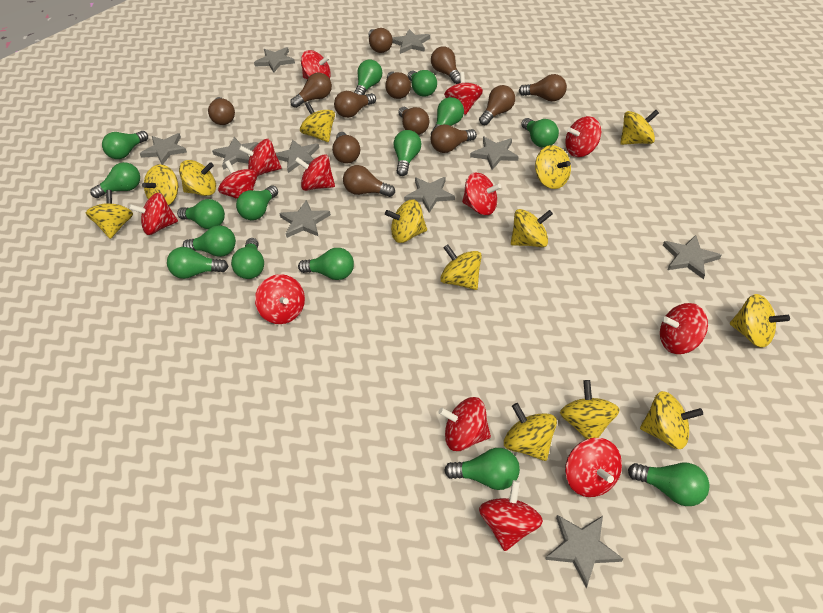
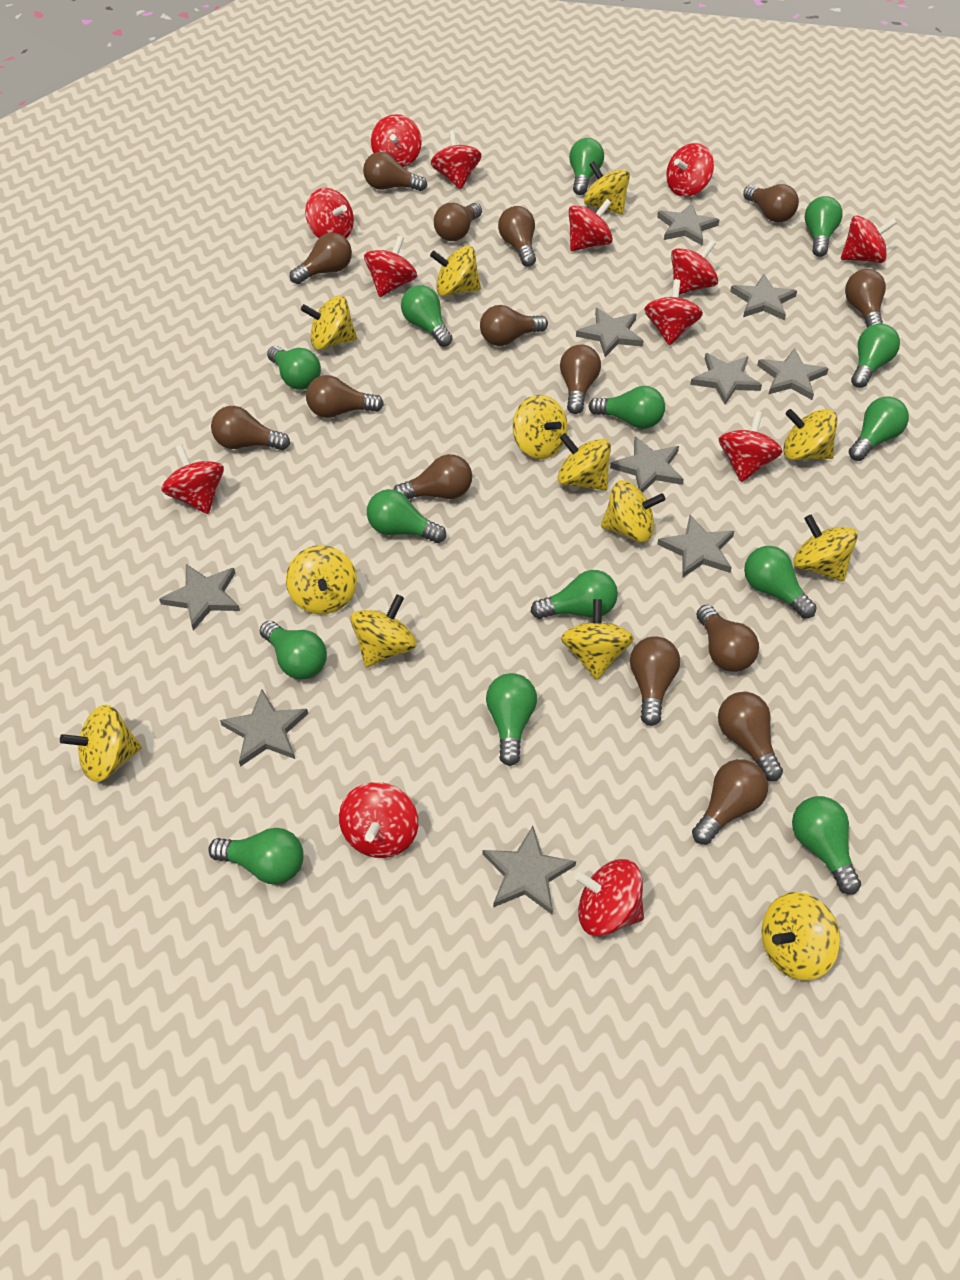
brown light bulb: 12 -> 15
green light bulb: 15 -> 14

